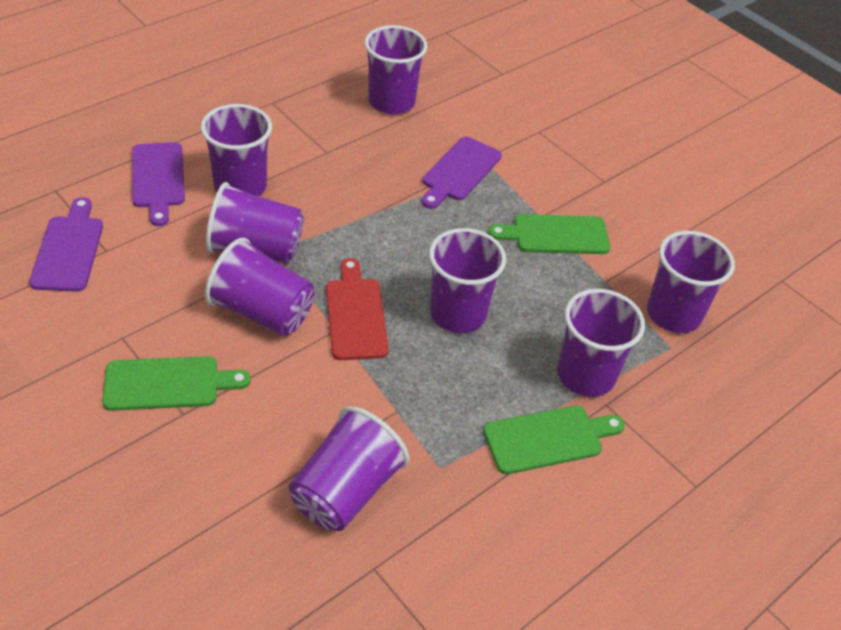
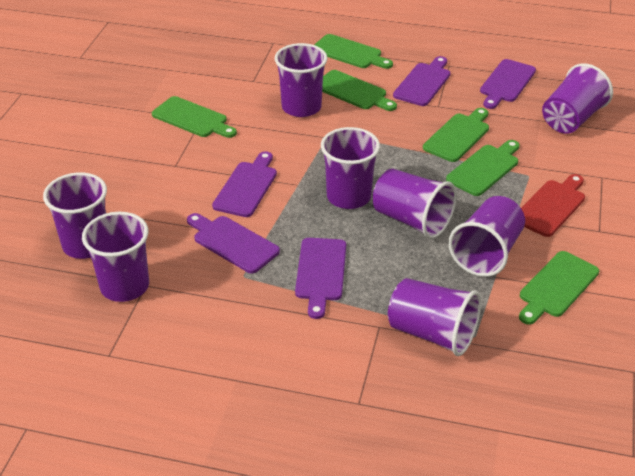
green cutting board: 3 -> 6
purple cutting board: 3 -> 5

